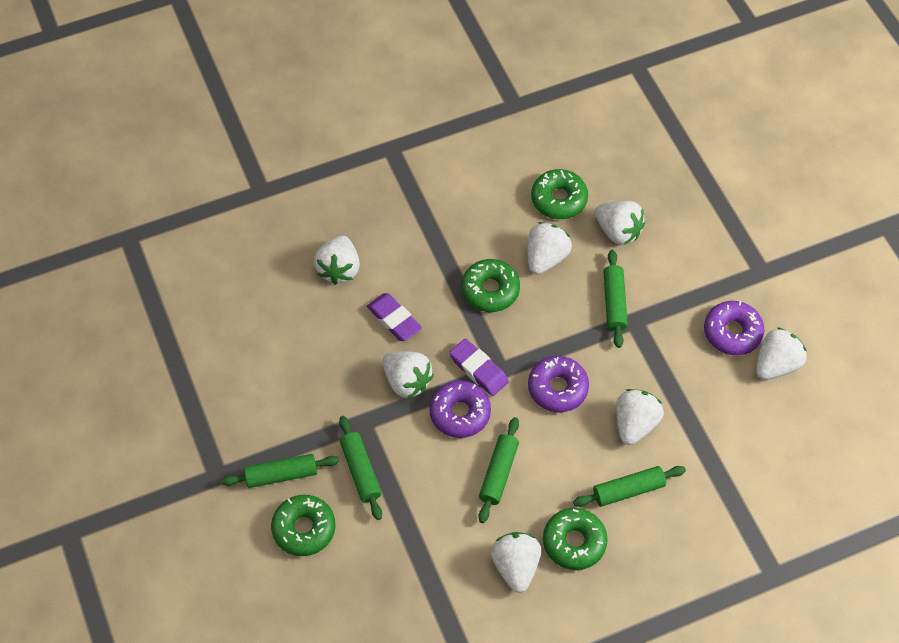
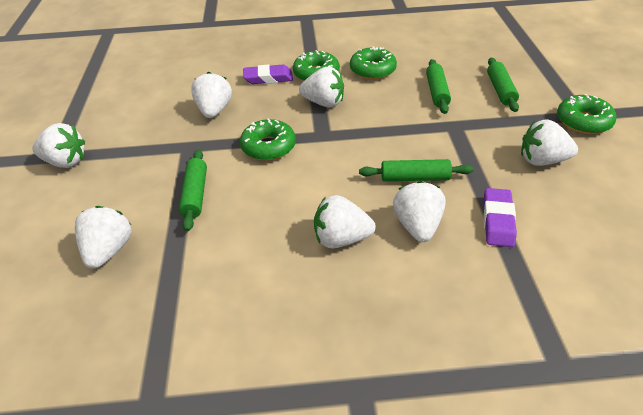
green rolling pin: 5 -> 4
purple donut: 3 -> 0

